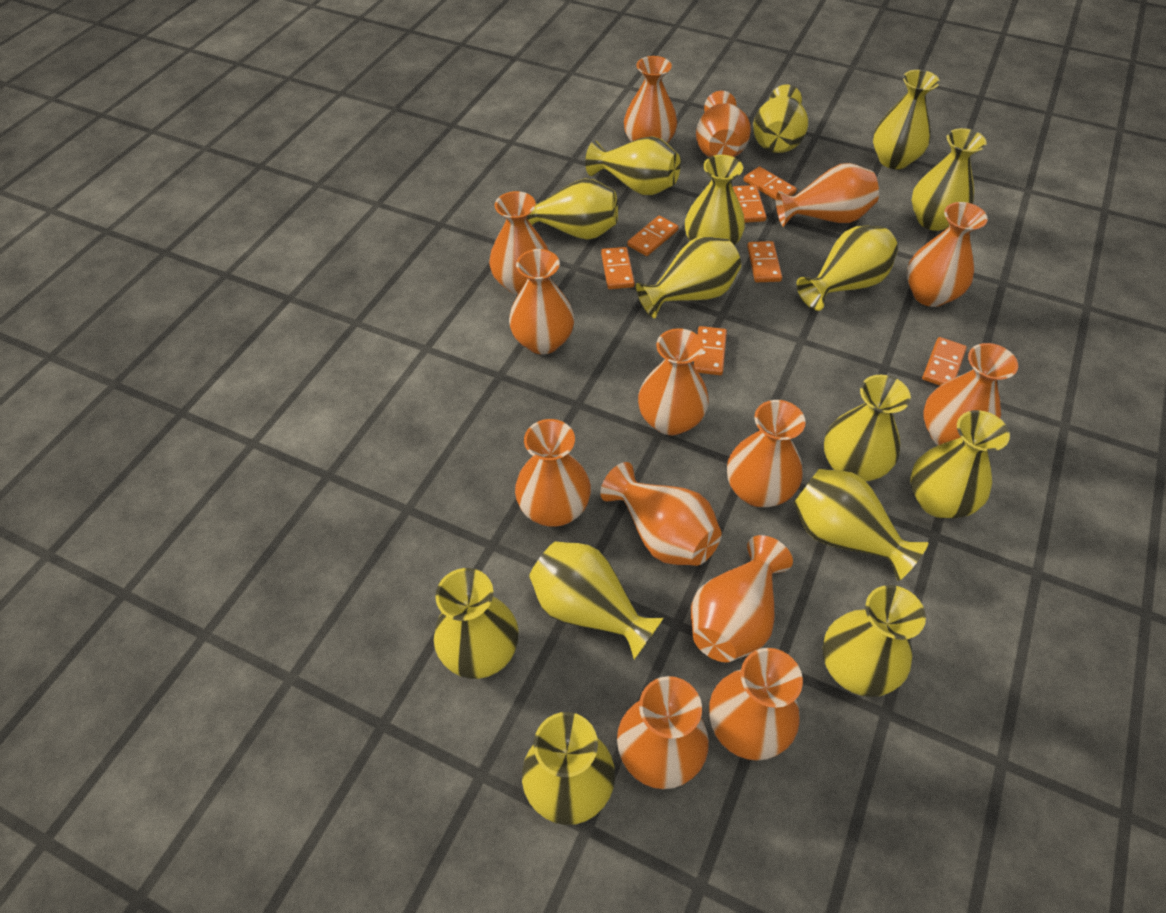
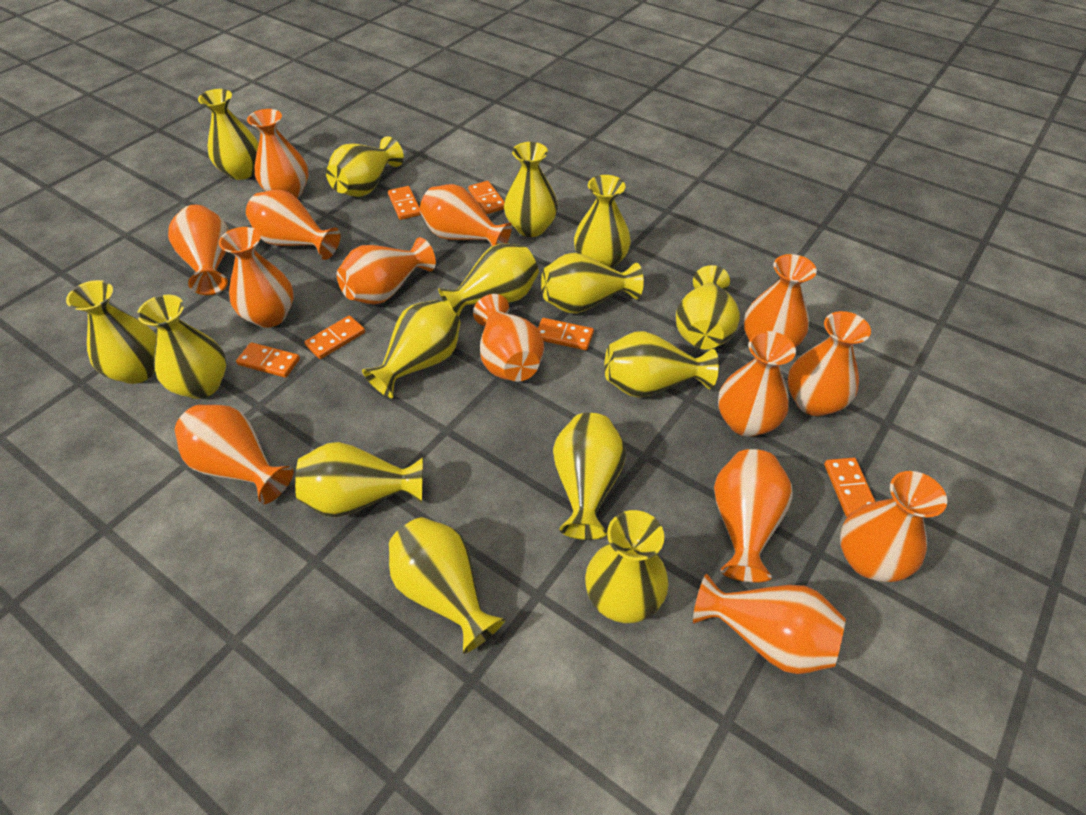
orange domino: 7 -> 6

